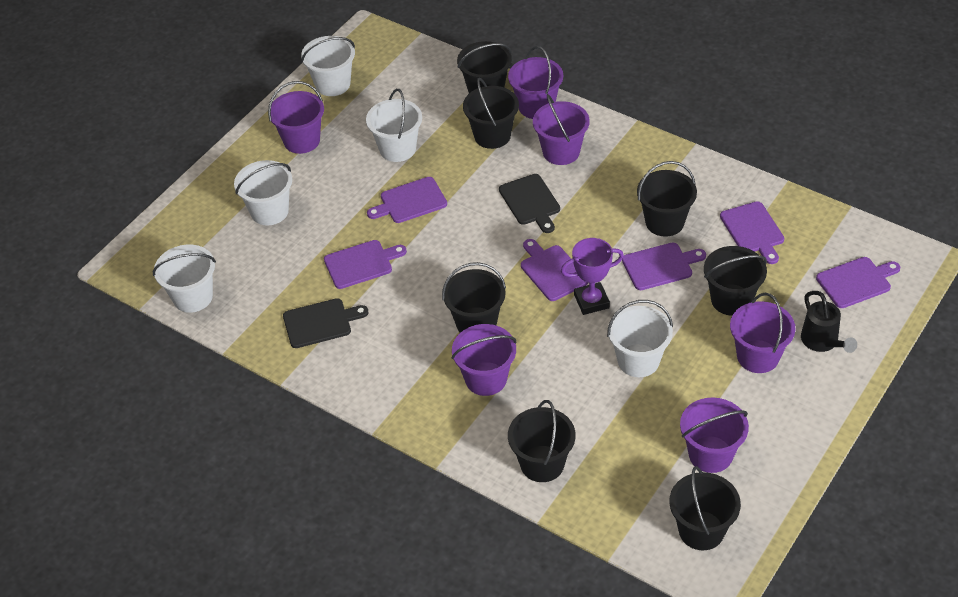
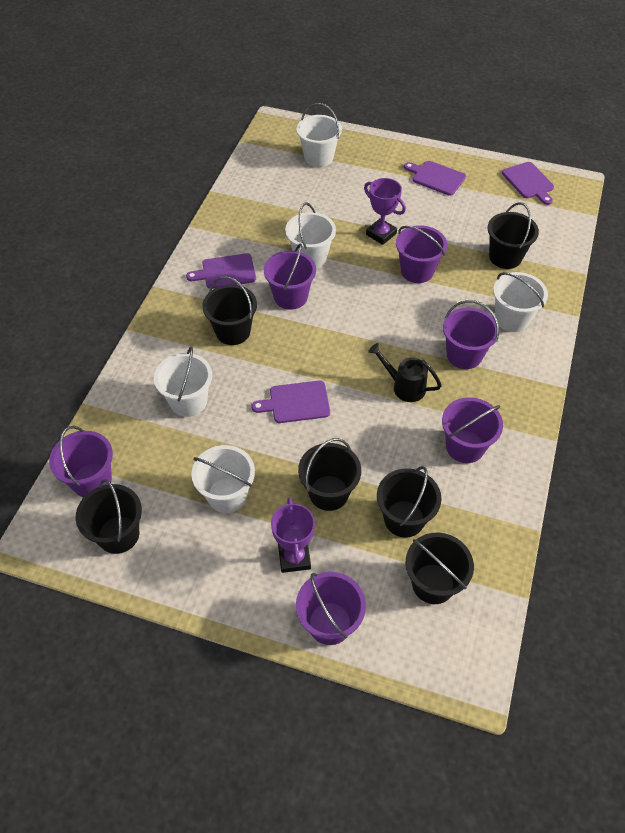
black bucket: 7 -> 6
black cutting board: 2 -> 0
purple cutting board: 6 -> 4
purple trophy: 1 -> 2

